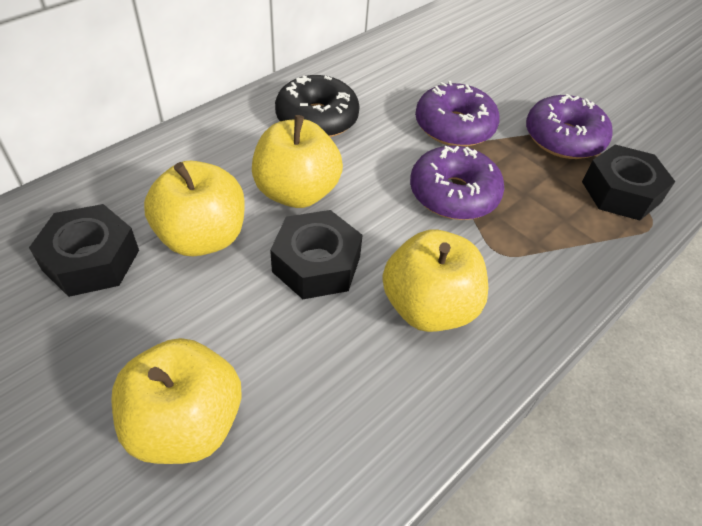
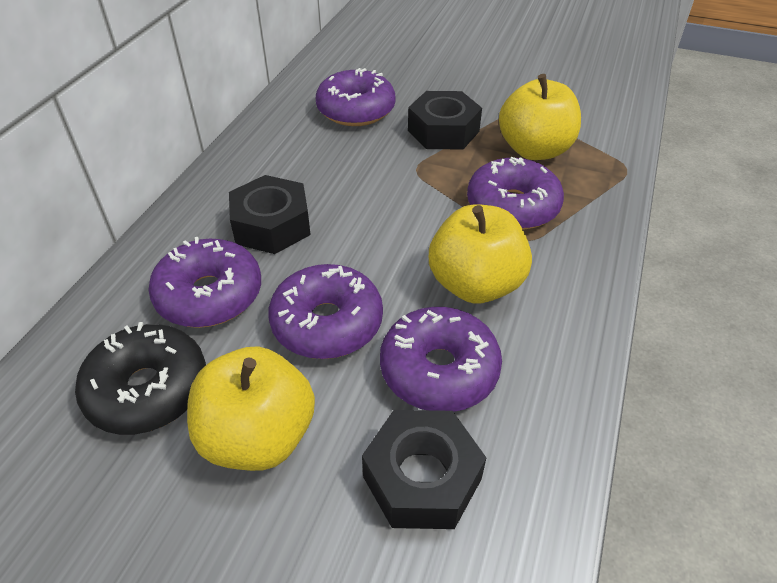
purple donut: 3 -> 5
yellow apple: 4 -> 3

